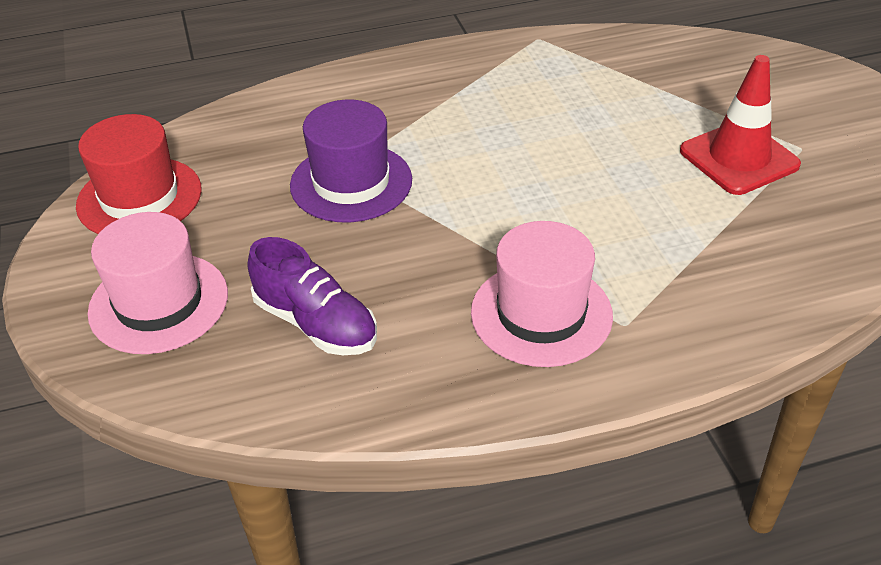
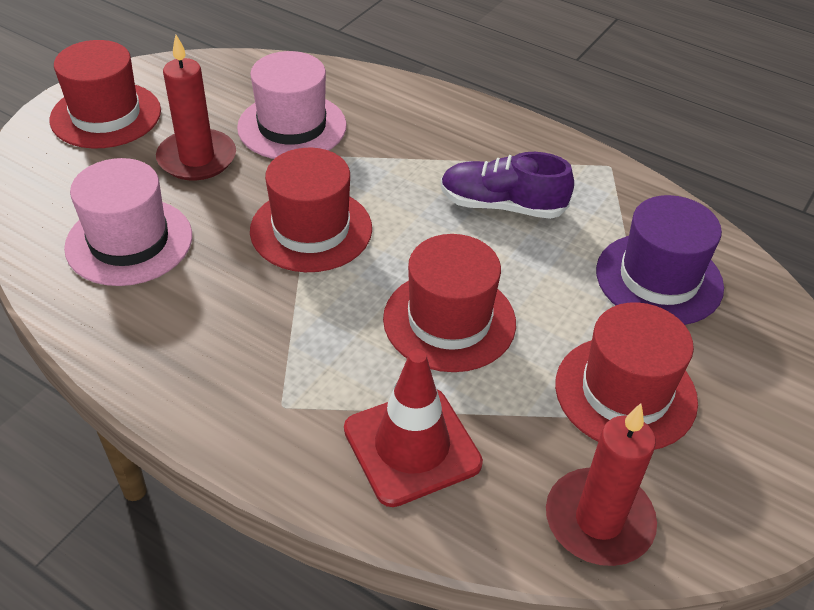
red candle: 0 -> 2
red hat: 1 -> 4

